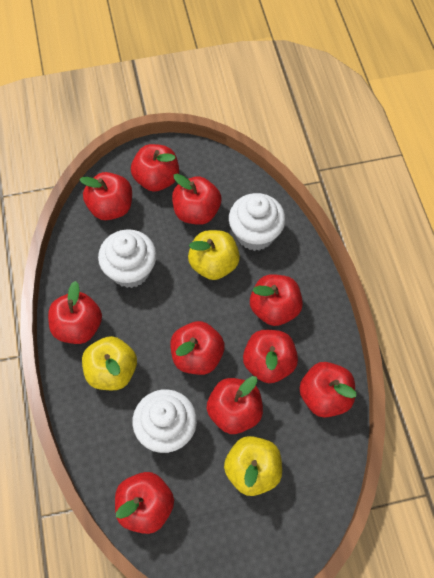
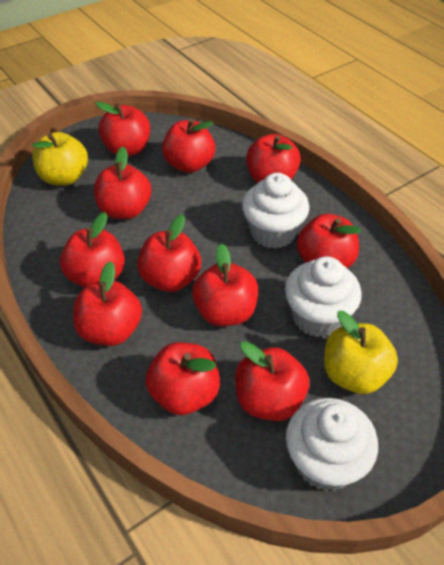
red apple: 10 -> 11
yellow apple: 3 -> 2

